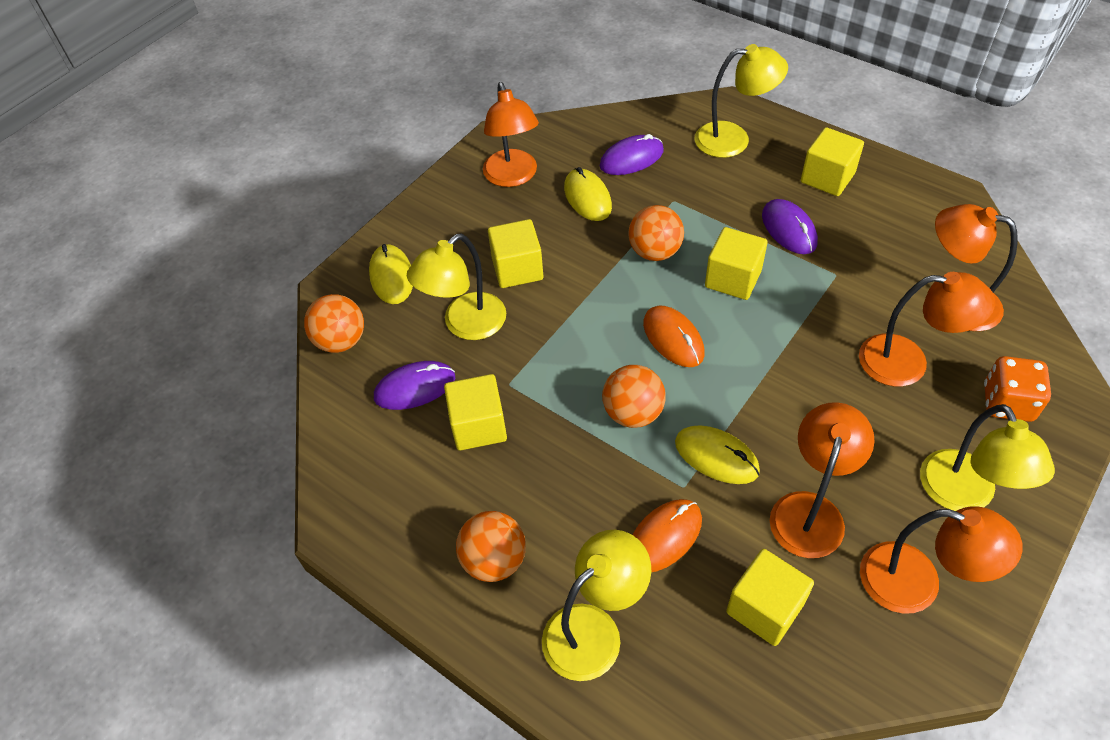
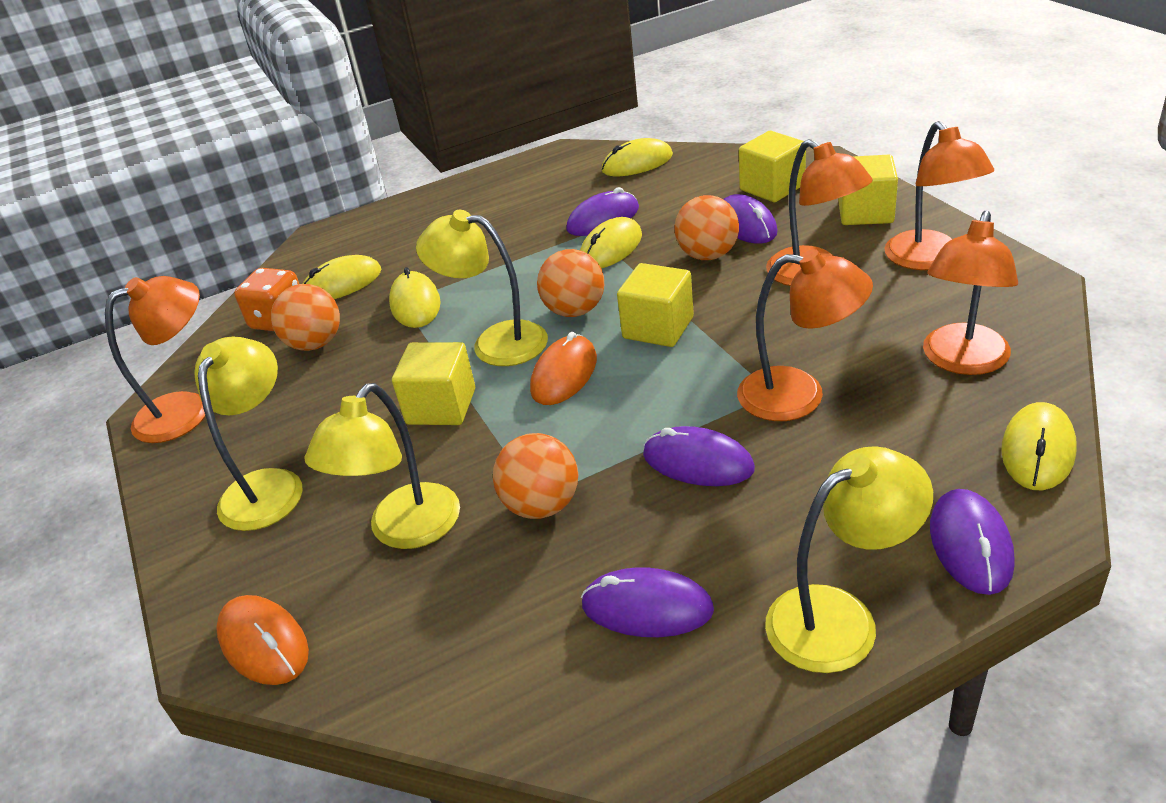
purple mouse: 3 -> 5
yellow cube: 5 -> 4
yellow mouse: 3 -> 5

